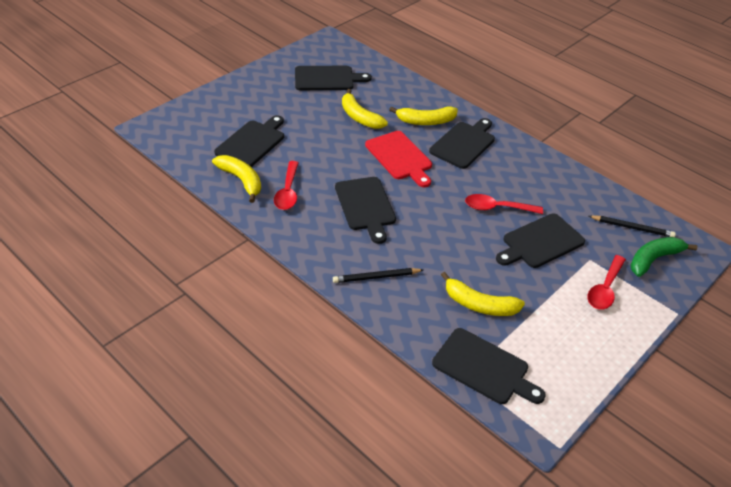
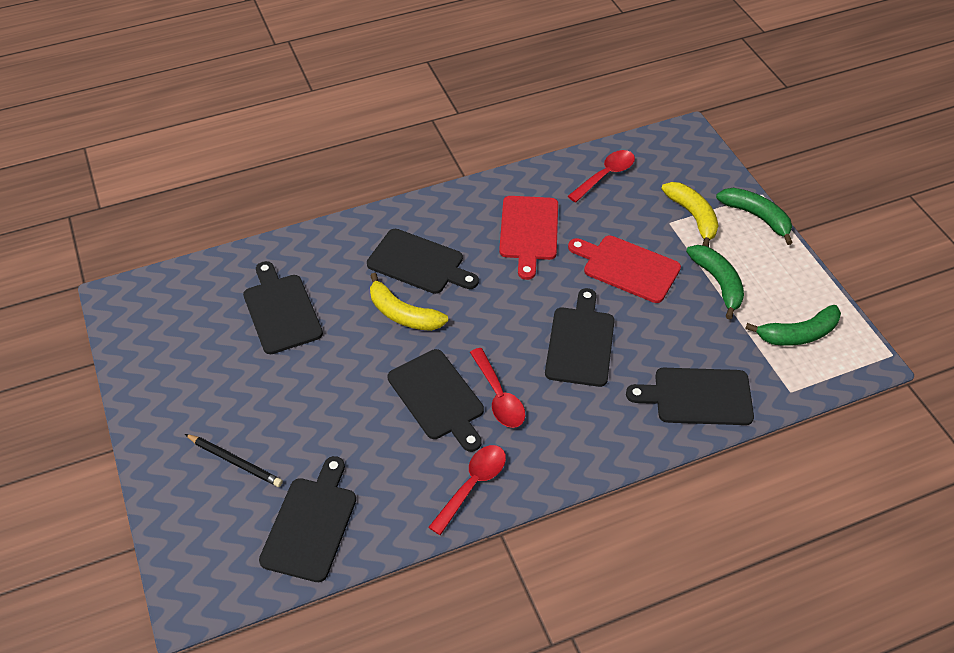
black pencil: 2 -> 1
green banana: 1 -> 3
red cutting board: 1 -> 2
yellow banana: 4 -> 2

